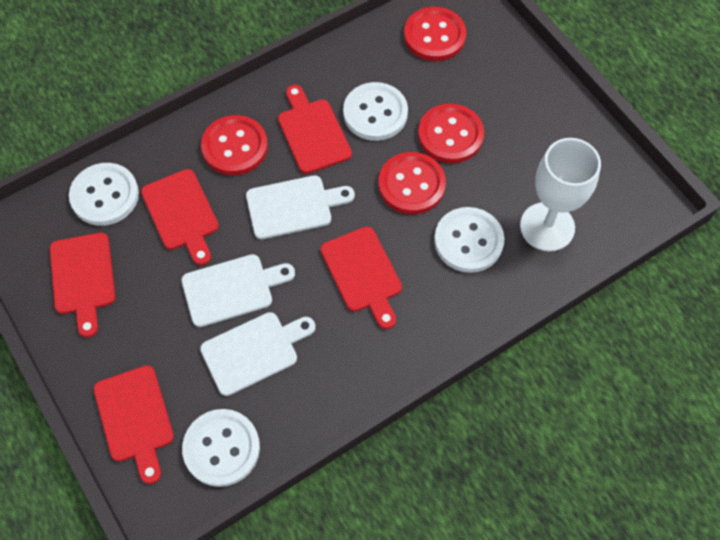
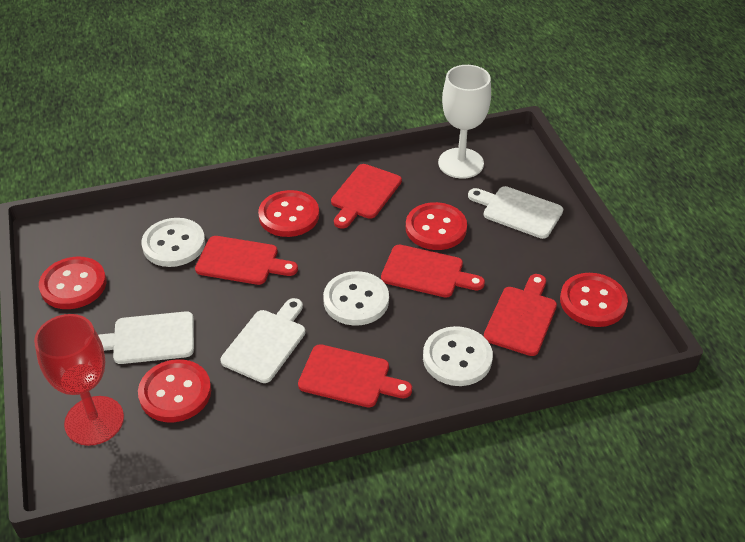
red button: 4 -> 5
red goblet: 0 -> 1
white button: 4 -> 3

